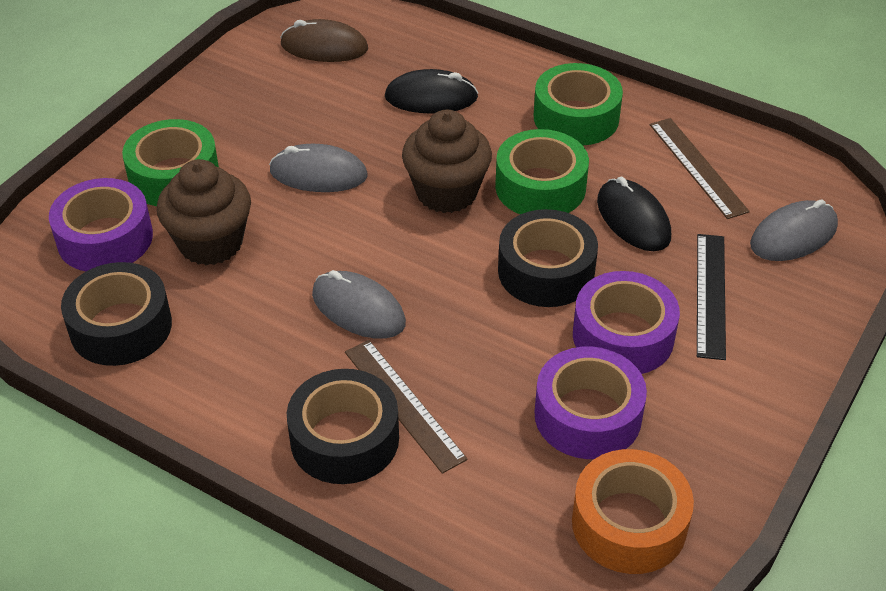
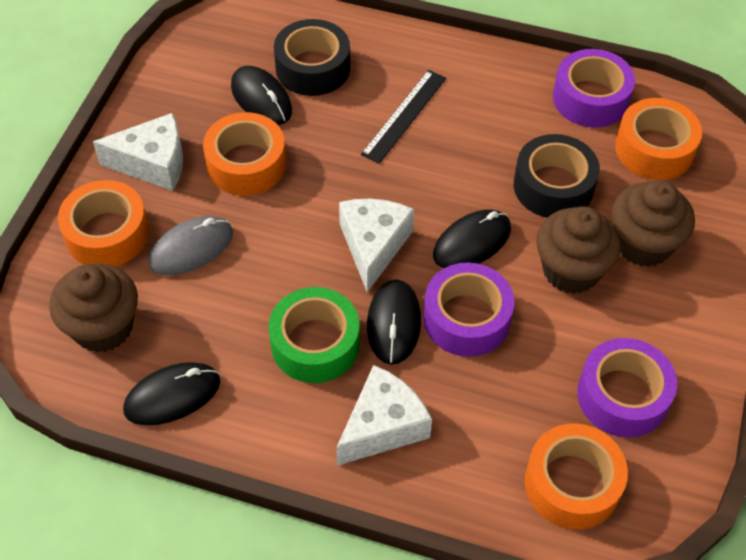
black mouse: 2 -> 4
black tape: 3 -> 2
brown cupcake: 2 -> 3
brown mouse: 1 -> 0
brown ruler: 2 -> 0
green tape: 3 -> 1
grey mouse: 3 -> 1
orange tape: 1 -> 4
white cheese: 0 -> 3

